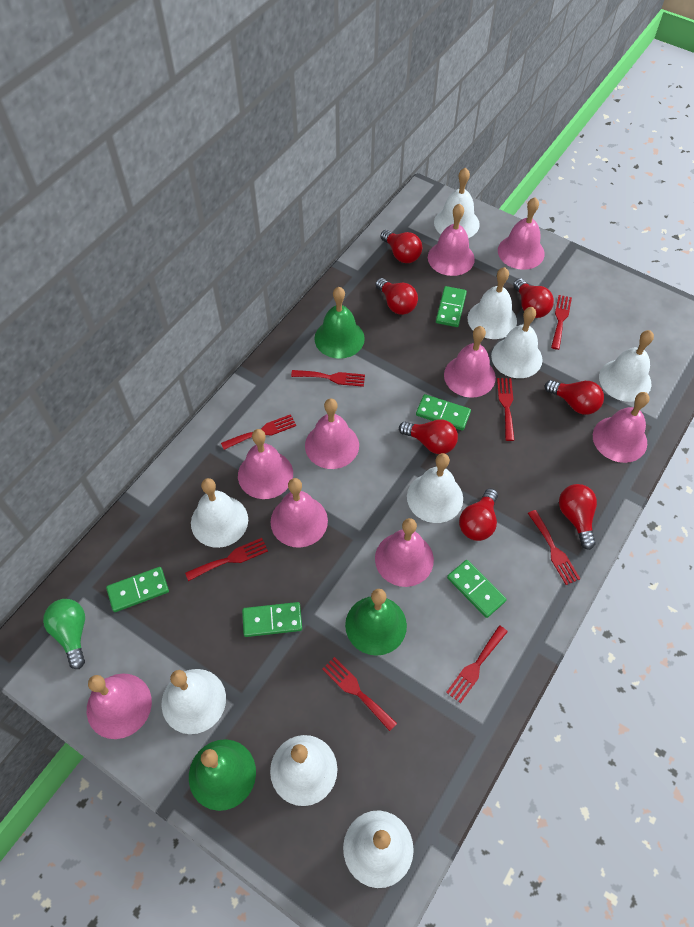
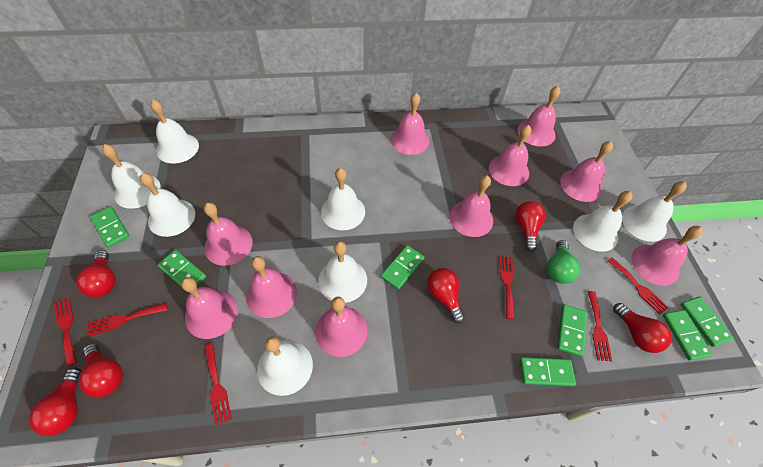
green bell: 3 -> 0
green domino: 5 -> 7
pink bell: 9 -> 10
red fork: 8 -> 6
red light bulb: 7 -> 6
white bell: 9 -> 8

